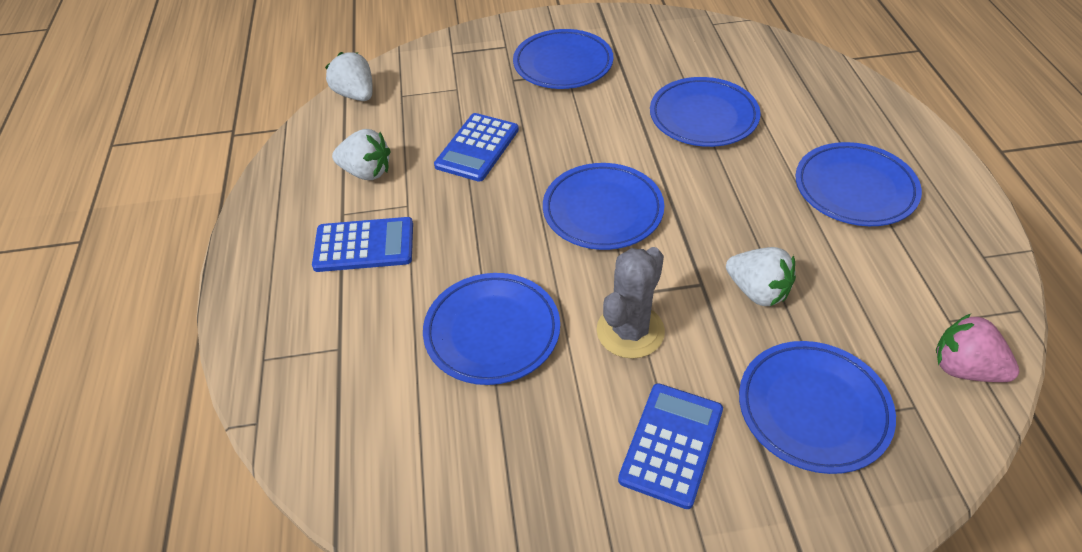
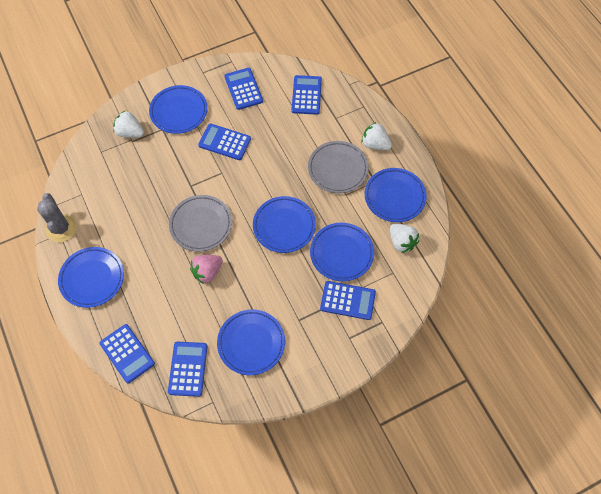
blue calculator: 3 -> 6
grey plate: 0 -> 2

